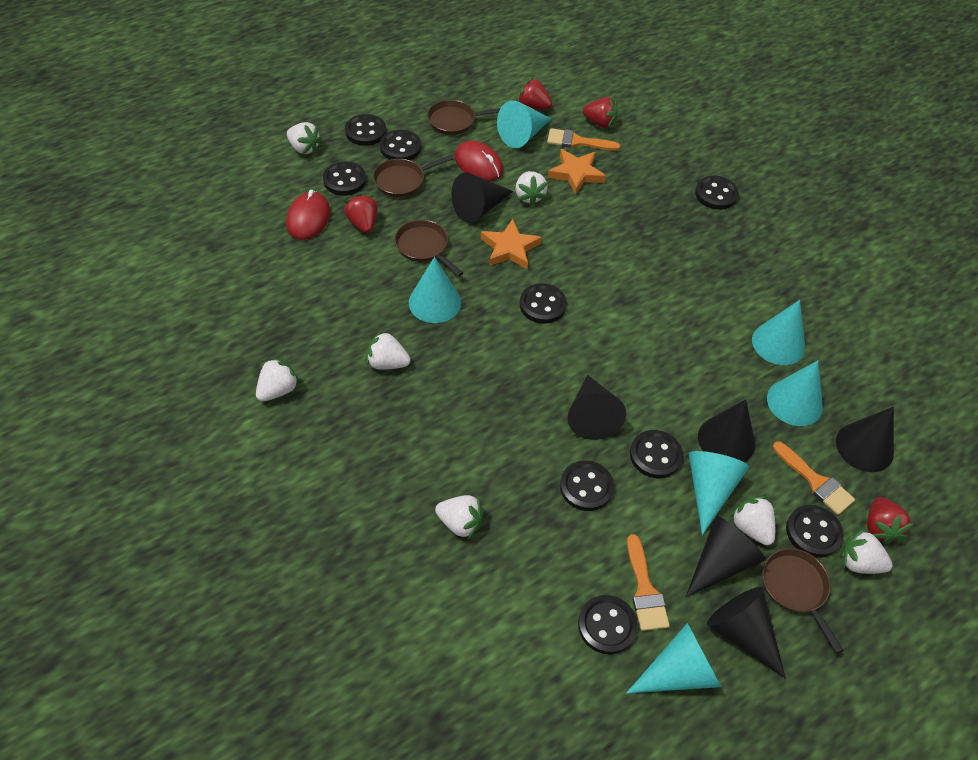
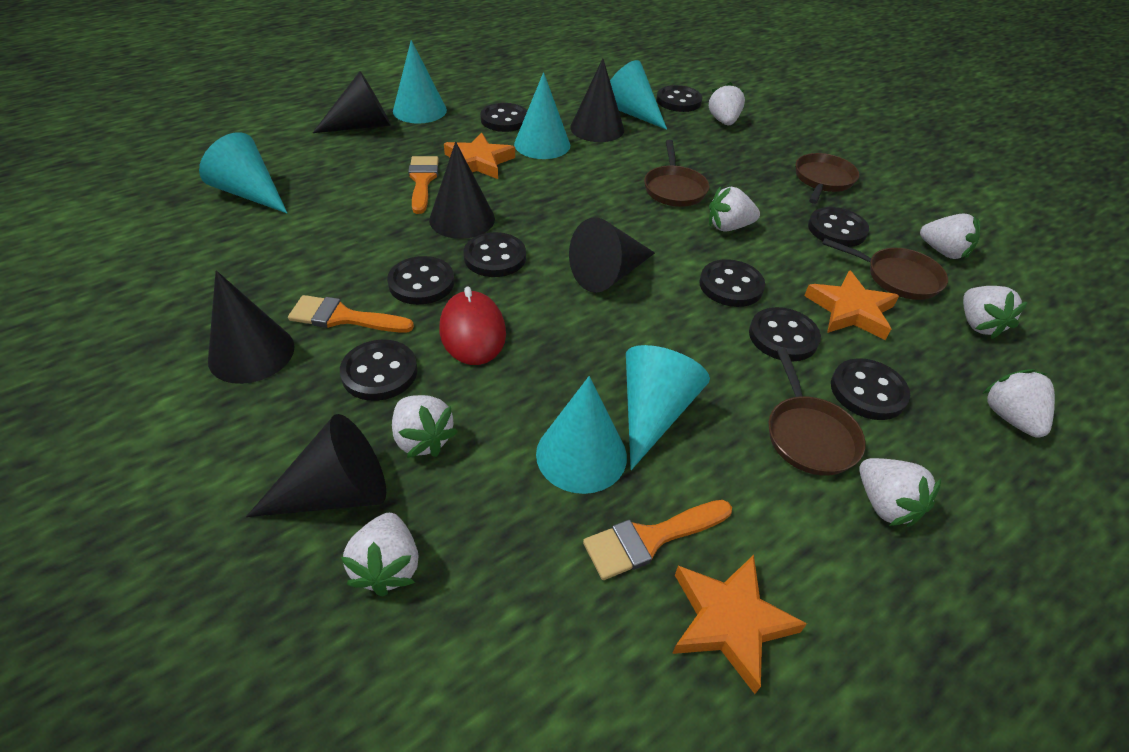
orange star: 2 -> 3
red mouse: 2 -> 1
red strawberry: 4 -> 0
white strawberry: 7 -> 8

